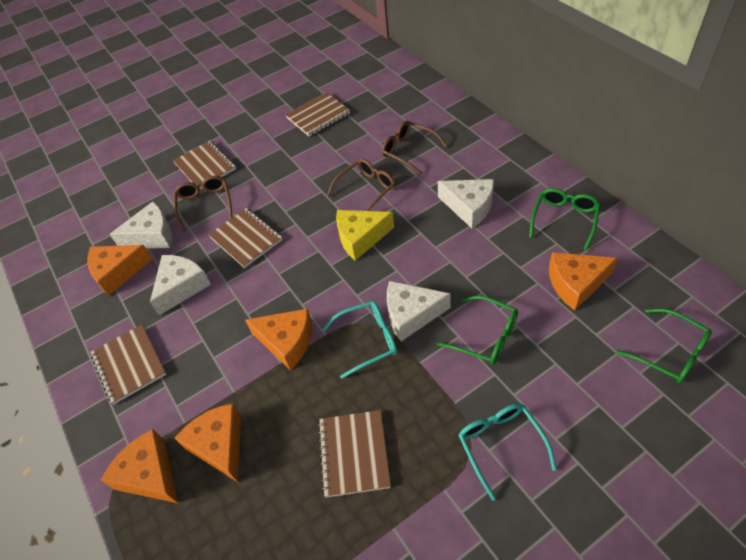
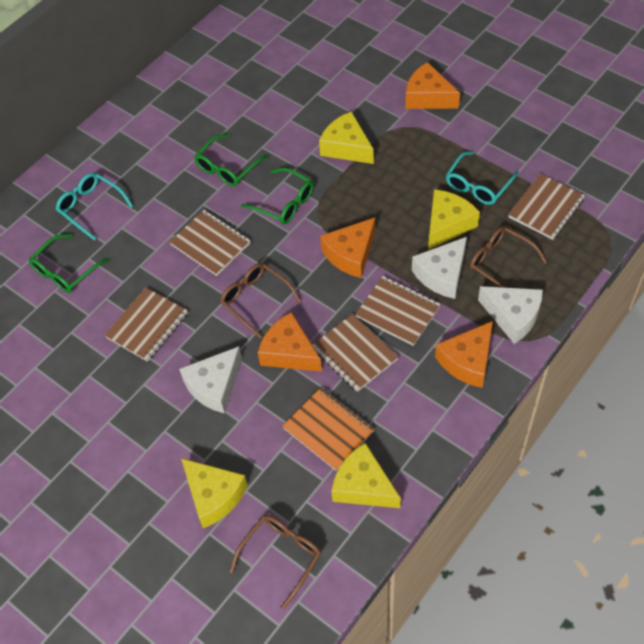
orange cheese: 5 -> 4
orange notebook: 0 -> 1
white cheese: 4 -> 3
yellow cheese: 1 -> 4

